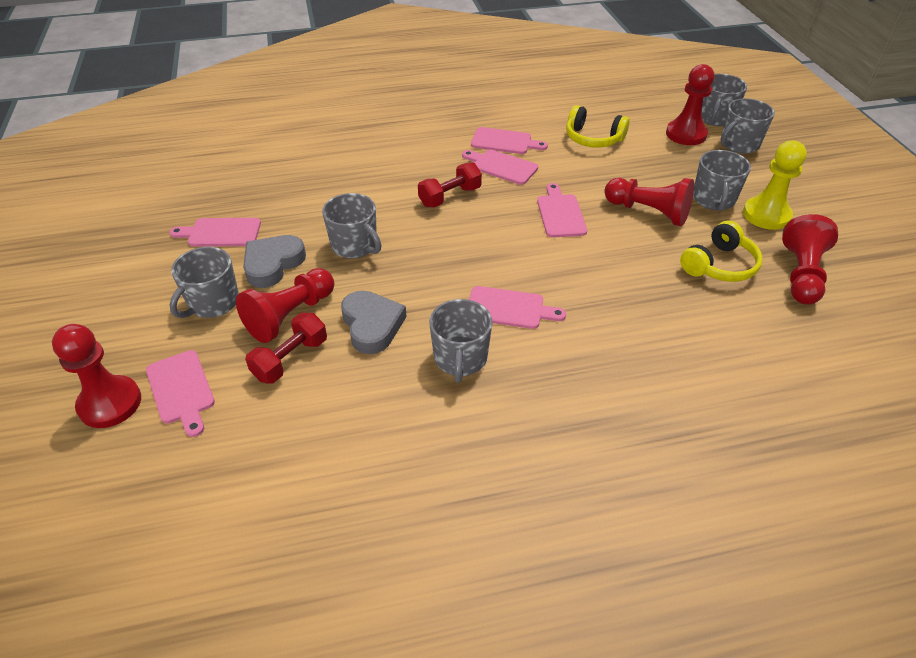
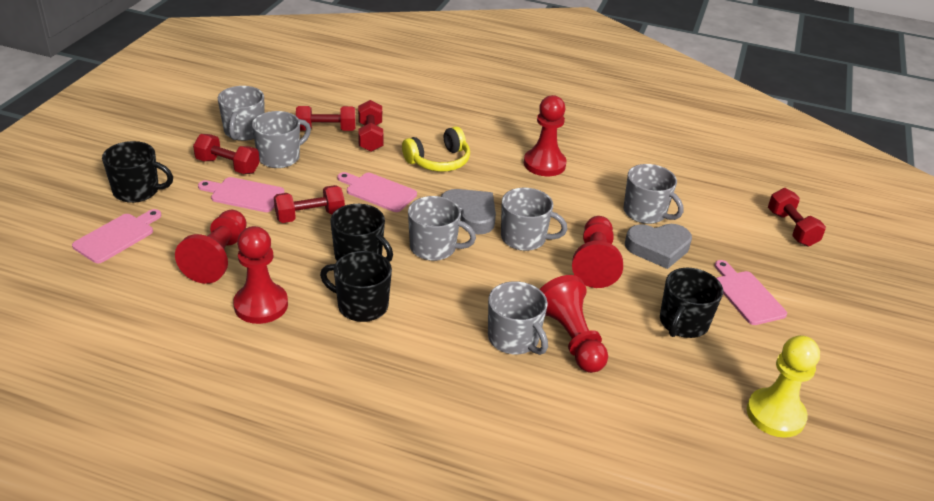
black mug: 0 -> 4
pink cutting board: 6 -> 4
red dumbbell: 2 -> 5
yellow headphones: 2 -> 1

